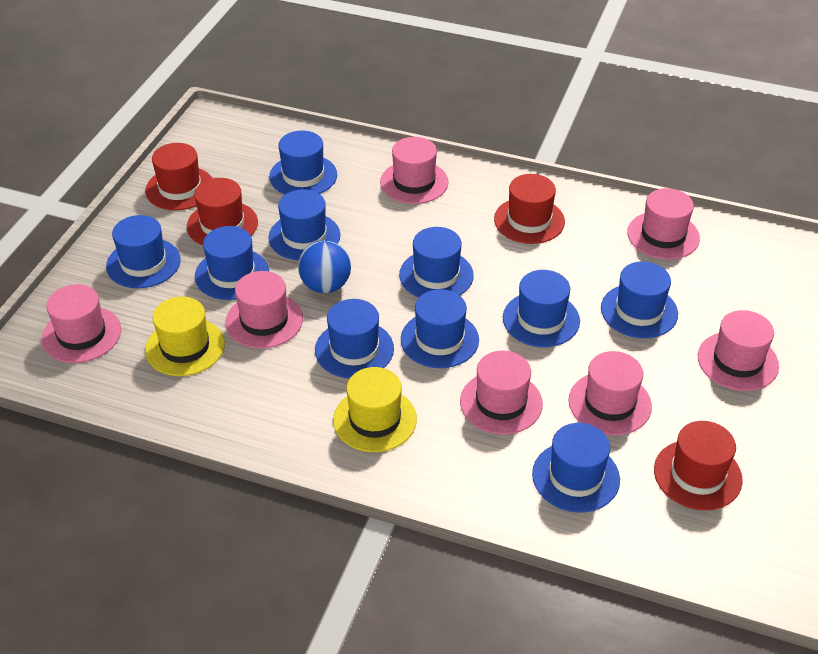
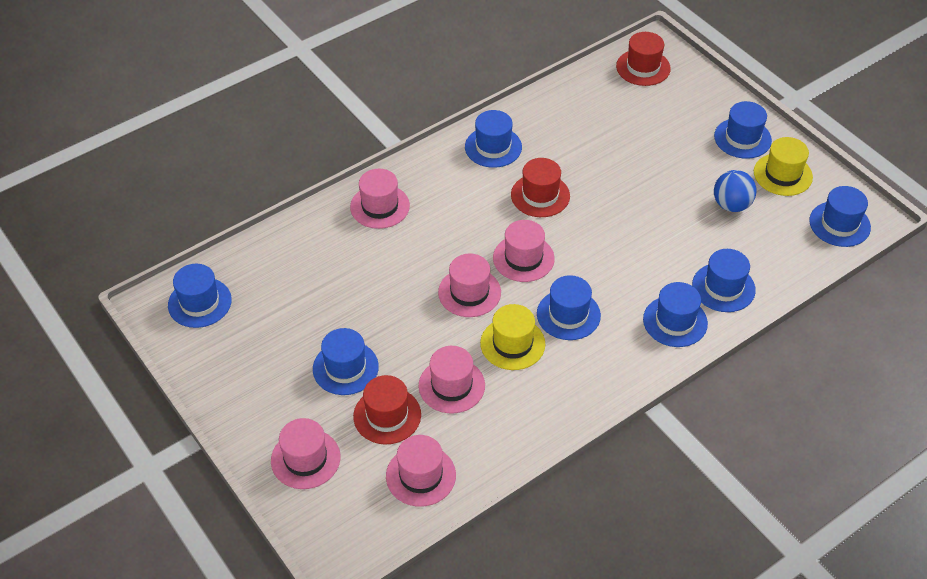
blue hat: 10 -> 8
pink hat: 7 -> 6
red hat: 4 -> 3

